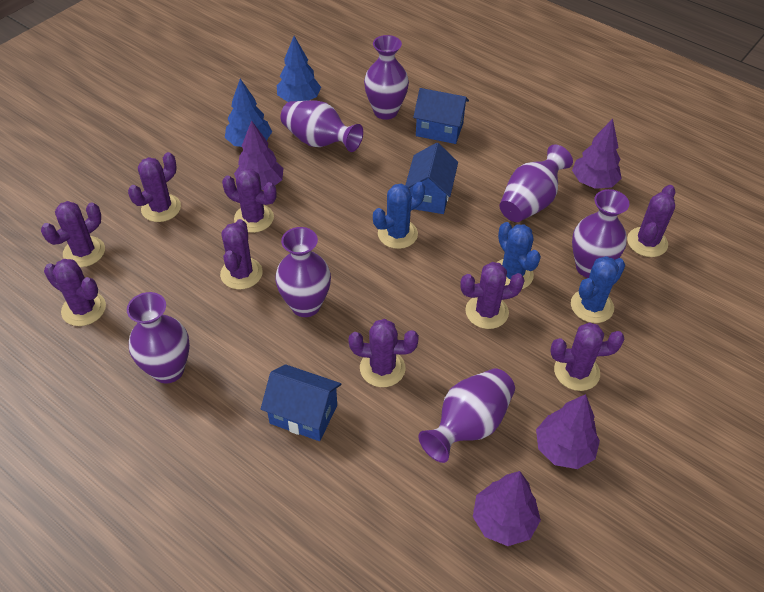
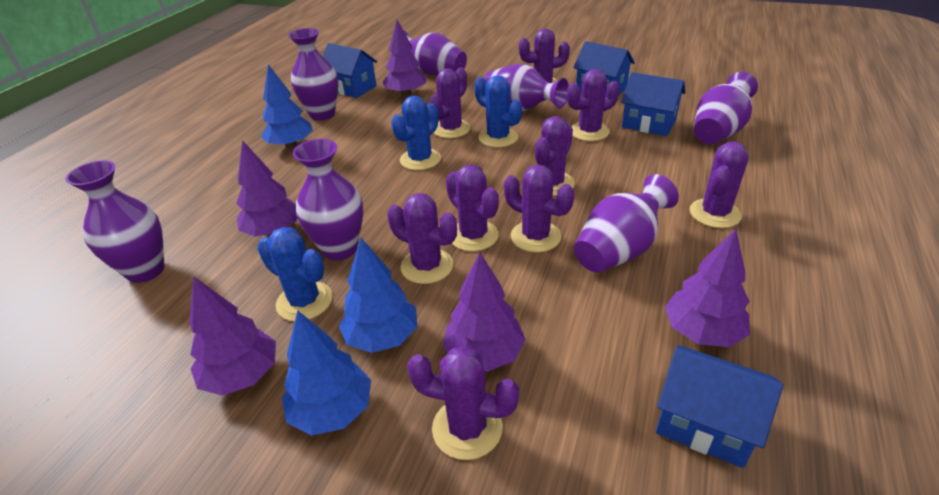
blue house: 3 -> 4
blue tree: 2 -> 3
purple tree: 4 -> 5

